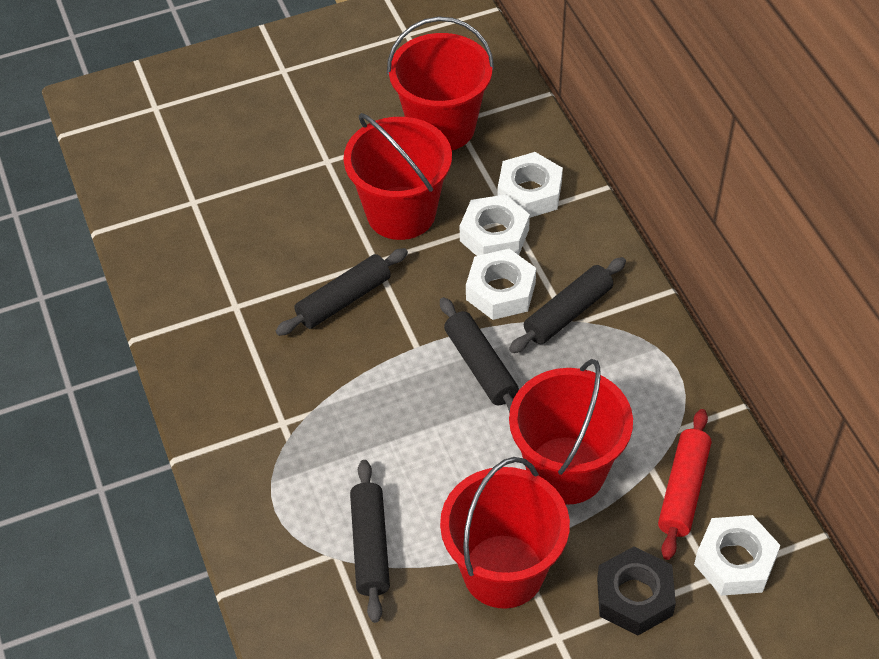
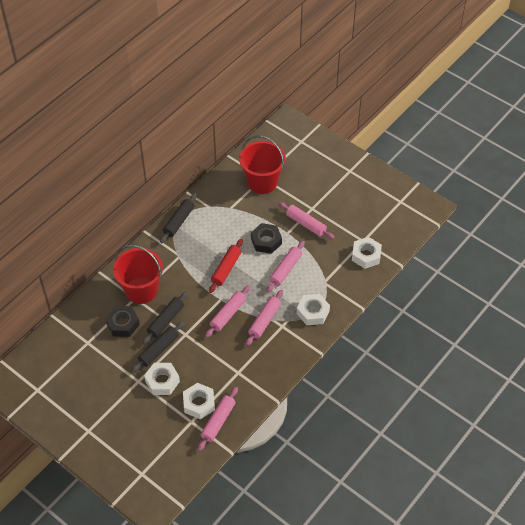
black nut: 1 -> 2
black rolling pin: 4 -> 3
pink rolling pin: 0 -> 5
red bucket: 4 -> 2

